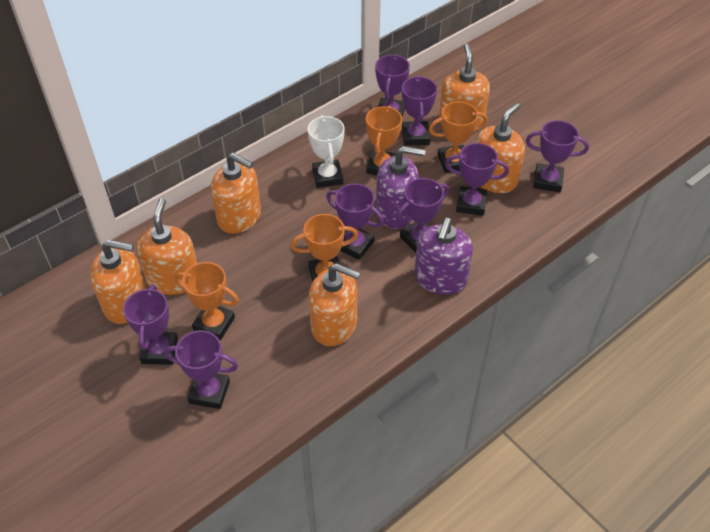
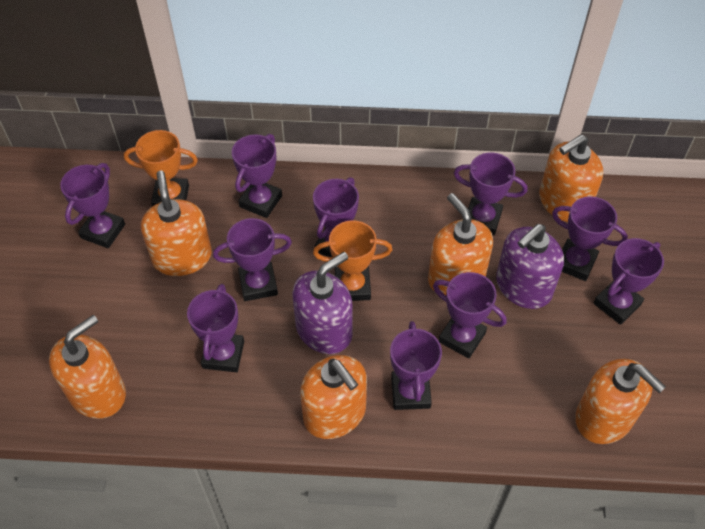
orange trophy: 4 -> 2
purple trophy: 8 -> 10
white trophy: 1 -> 0

